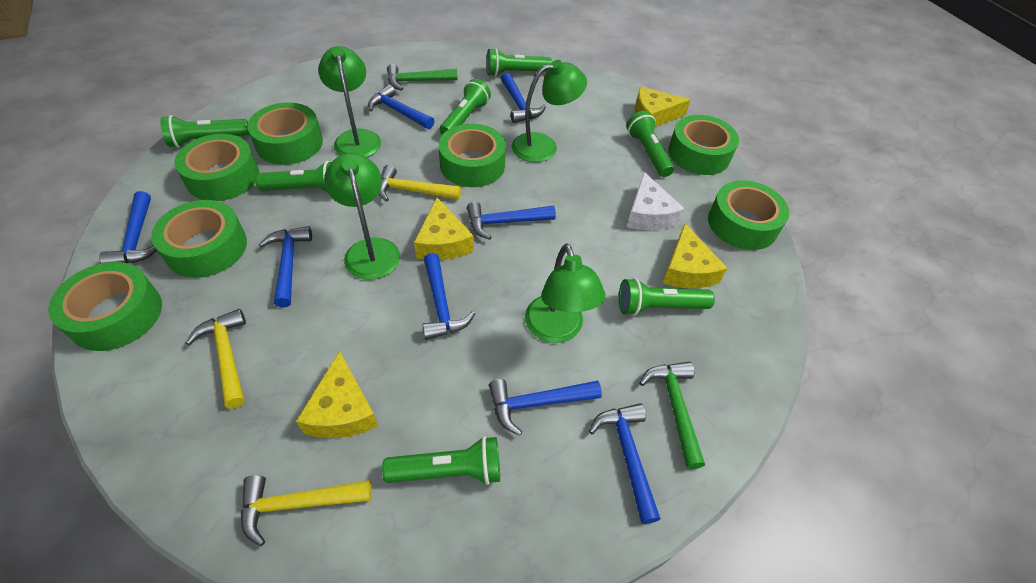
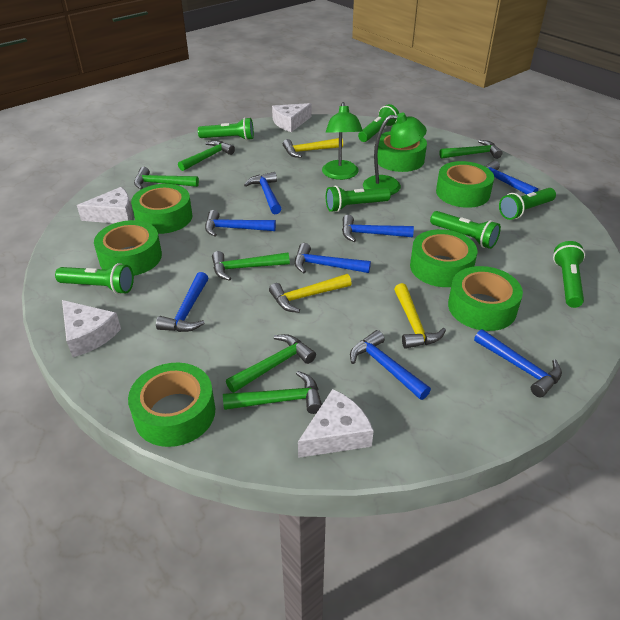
green hammer: 2 -> 6
green lamp: 4 -> 2
white cheese: 1 -> 4
yellow cheese: 4 -> 0

